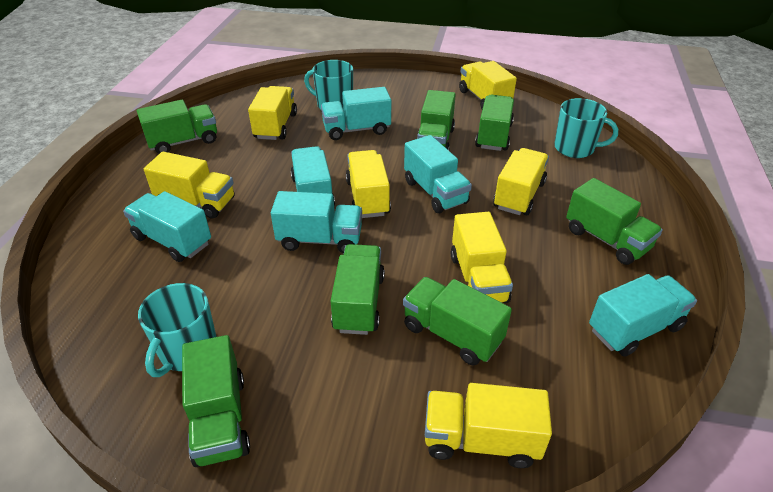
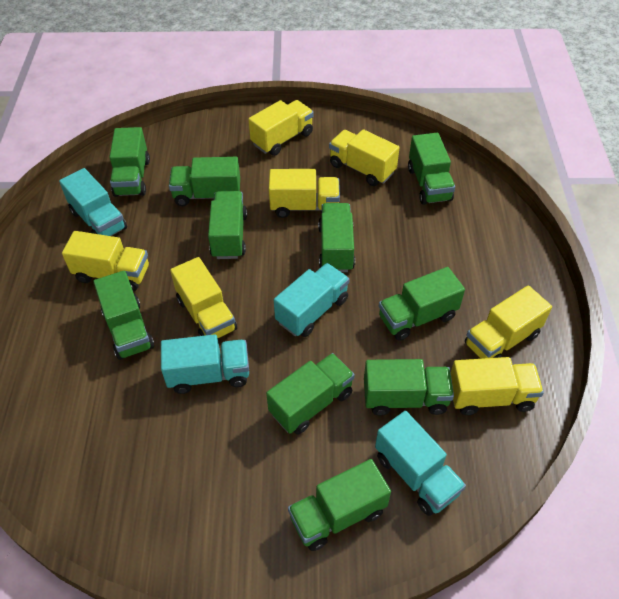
green truck: 7 -> 10
turquoise mug: 3 -> 0
turquoise truck: 6 -> 4

